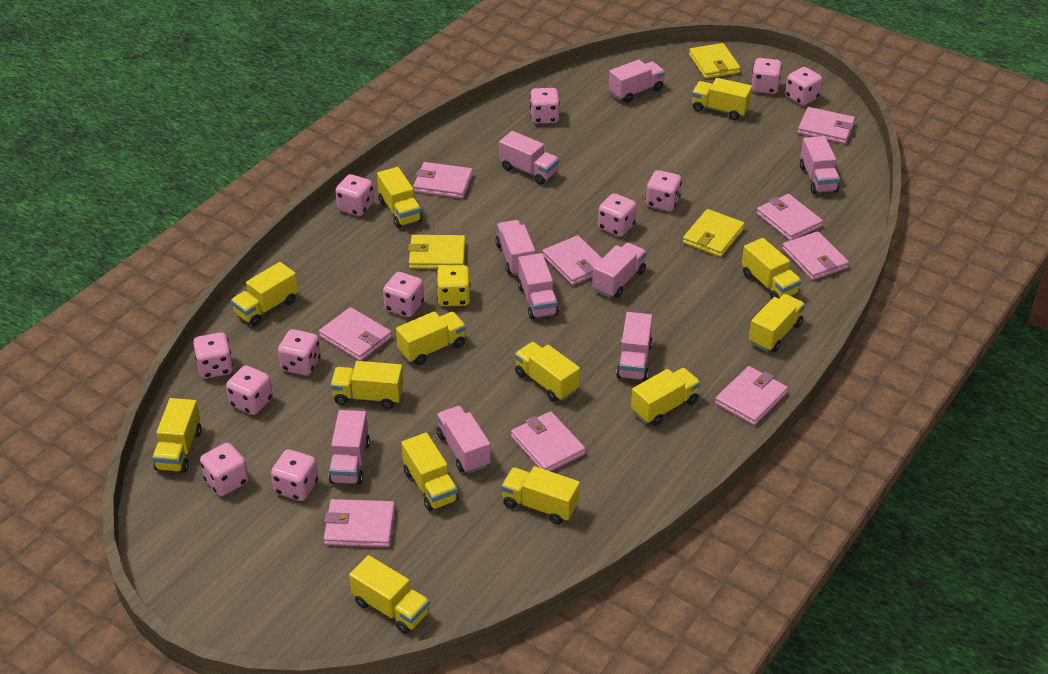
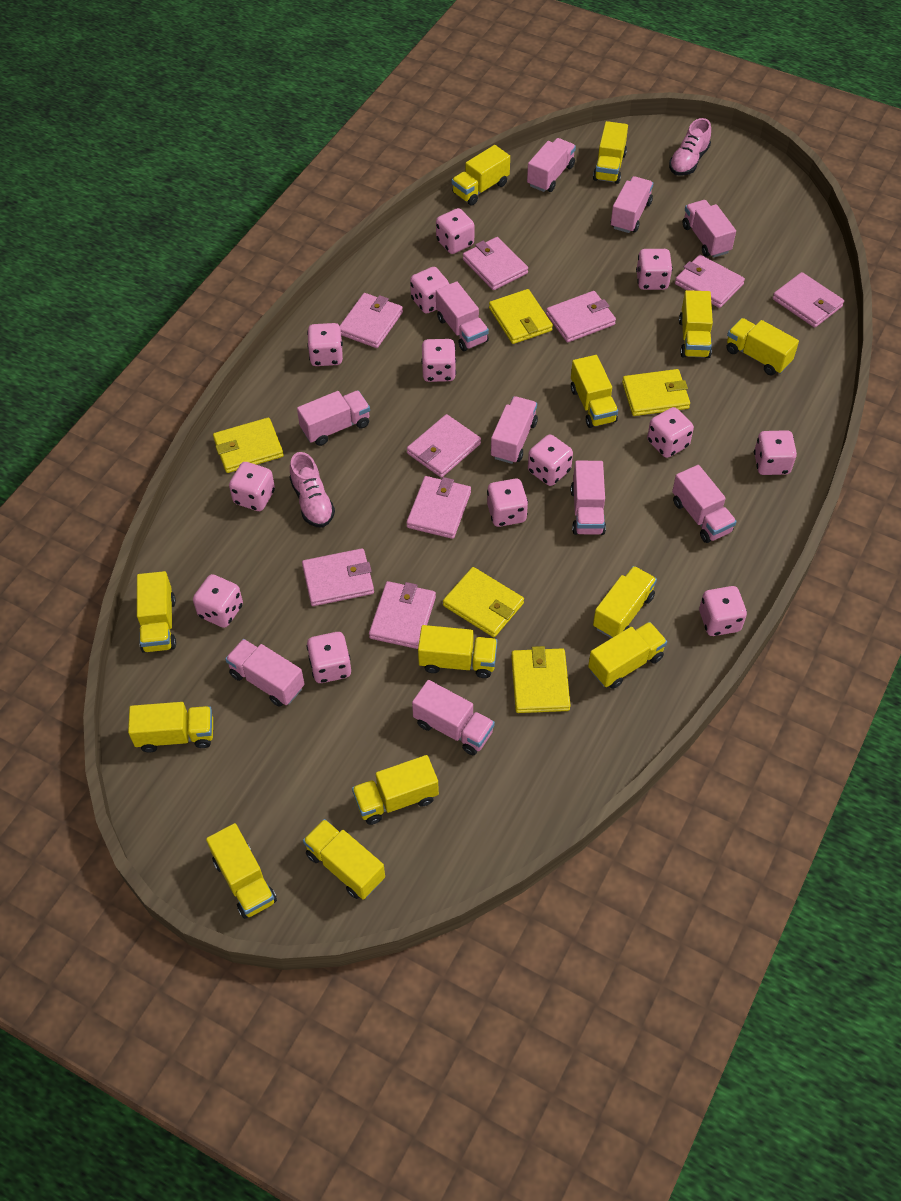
pink dice: 12 -> 13
pink shoe: 0 -> 2
pink truck: 9 -> 10
yellow dice: 1 -> 0
yellow wallet: 3 -> 5

